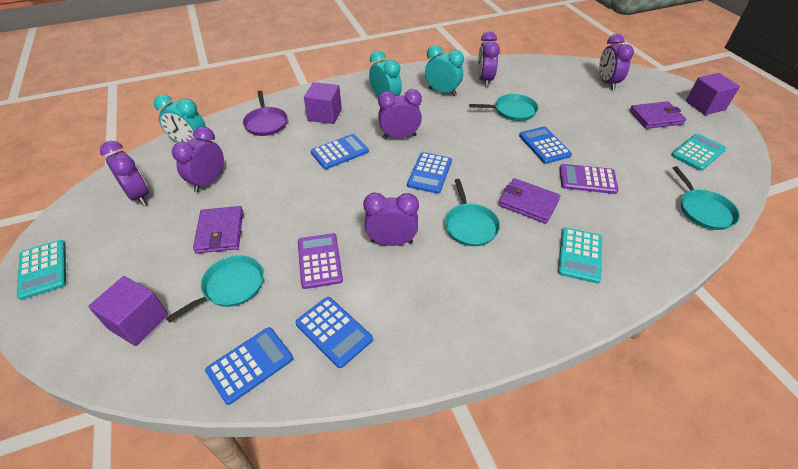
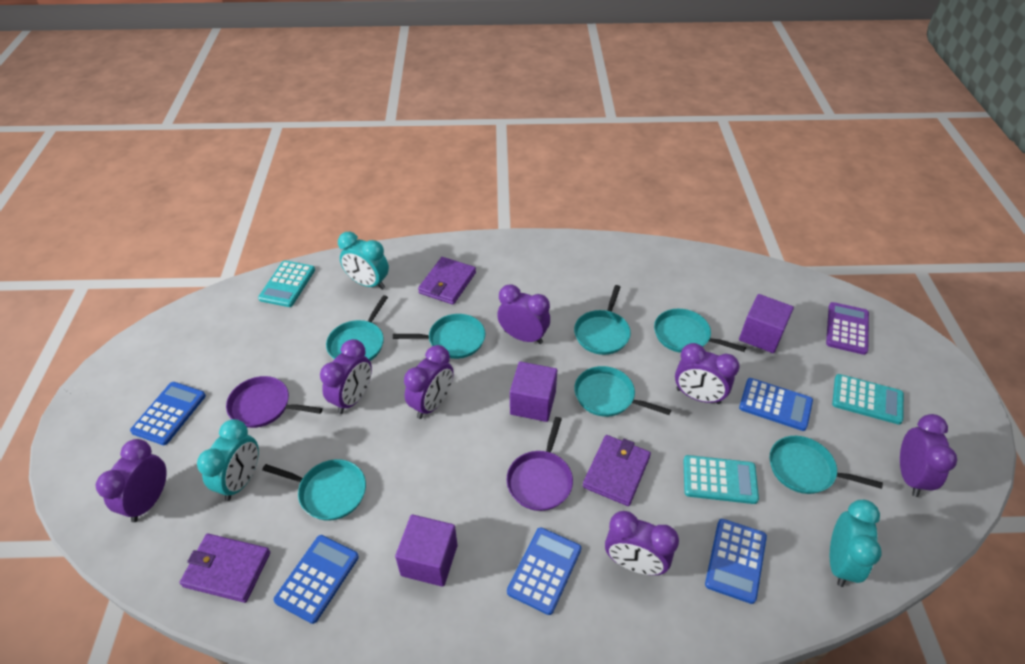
purple calculator: 2 -> 1
purple clock: 6 -> 7
purple pan: 1 -> 2
turquoise pan: 4 -> 7

